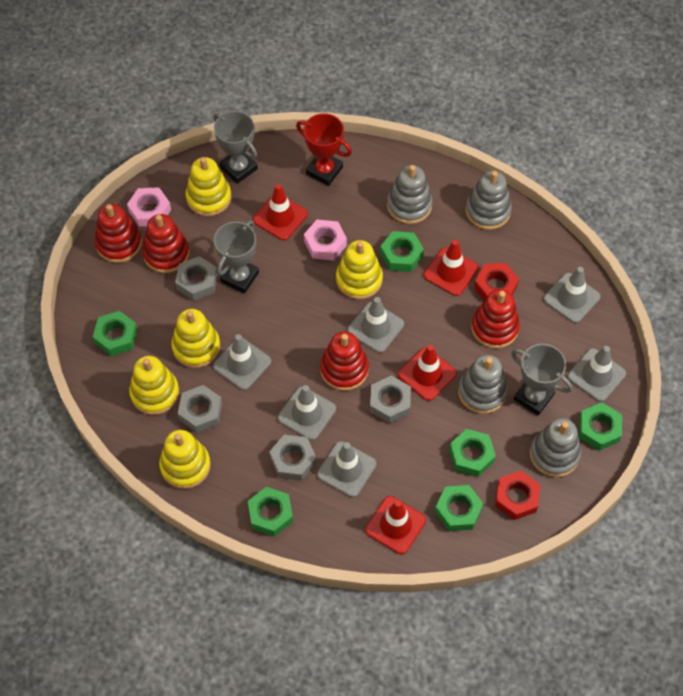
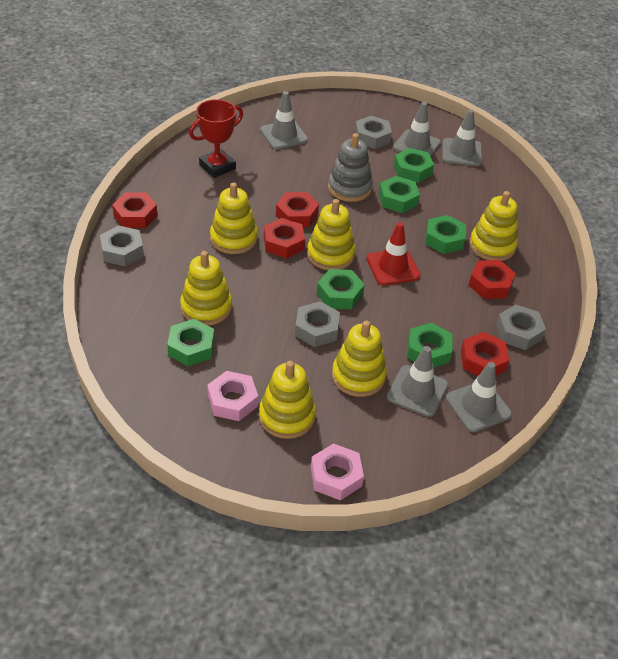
grey stacking toy: 4 -> 1
grey traffic cone: 6 -> 5
grey trophy: 3 -> 0
red nut: 2 -> 5
red stacking toy: 4 -> 0
red traffic cone: 4 -> 1
yellow stacking toy: 5 -> 6

